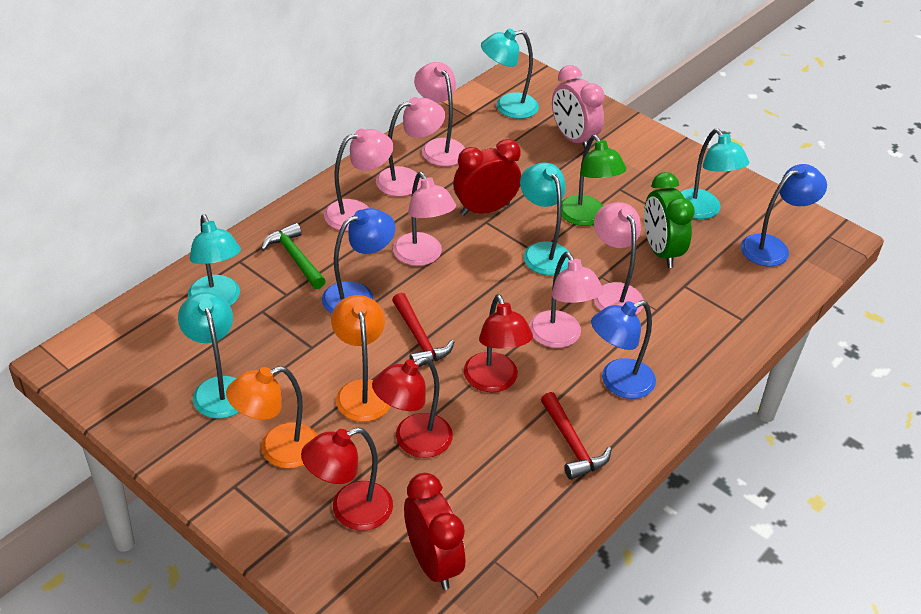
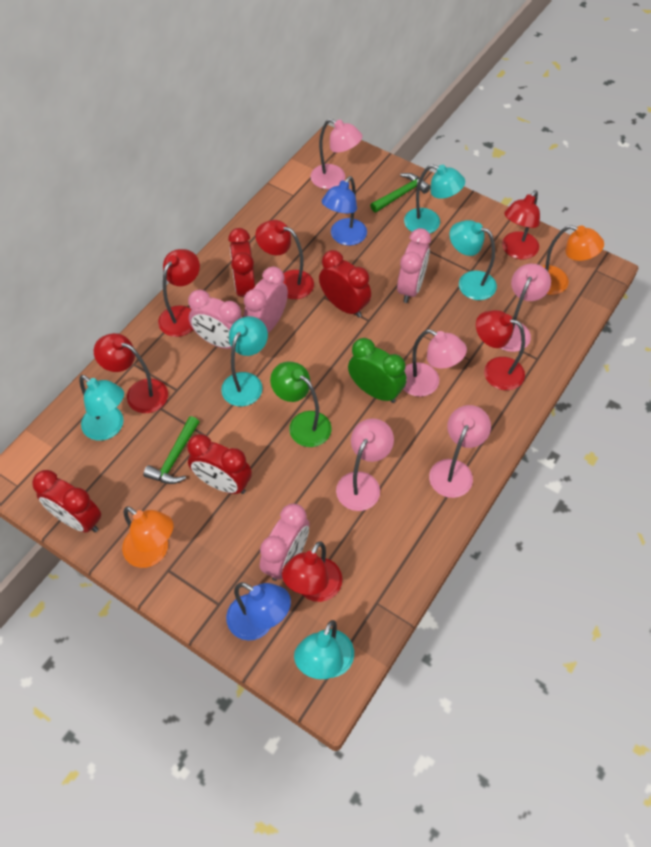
blue lamp: 3 -> 2
green hammer: 1 -> 2
pink clock: 1 -> 4
pink lamp: 6 -> 5
red clock: 2 -> 4
red hammer: 2 -> 0
red lamp: 3 -> 6

